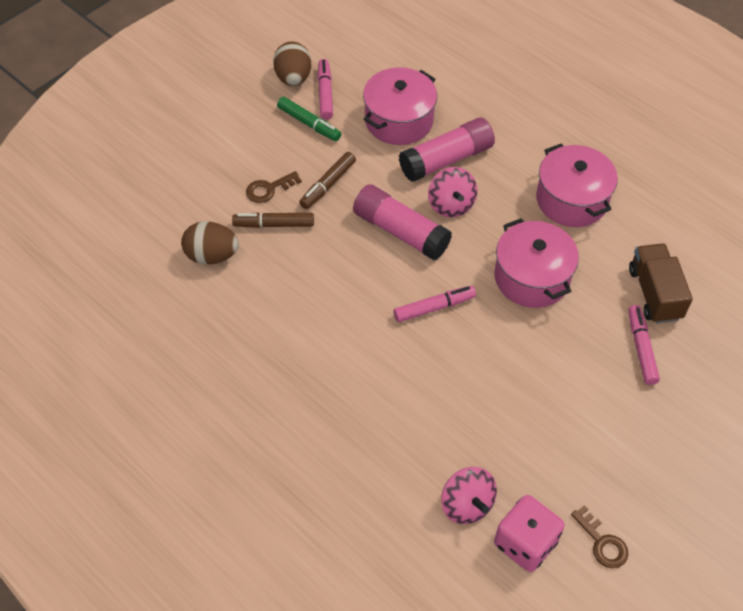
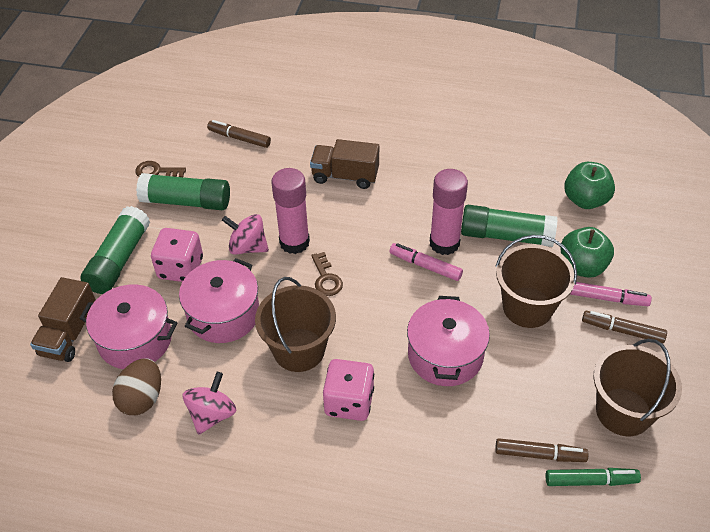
brown bucket: 0 -> 3
brown egg: 2 -> 1
brown marker: 2 -> 3
brown truck: 1 -> 2
green apple: 0 -> 2
green glue stick: 0 -> 3
pink dice: 1 -> 2
pink marker: 3 -> 2

